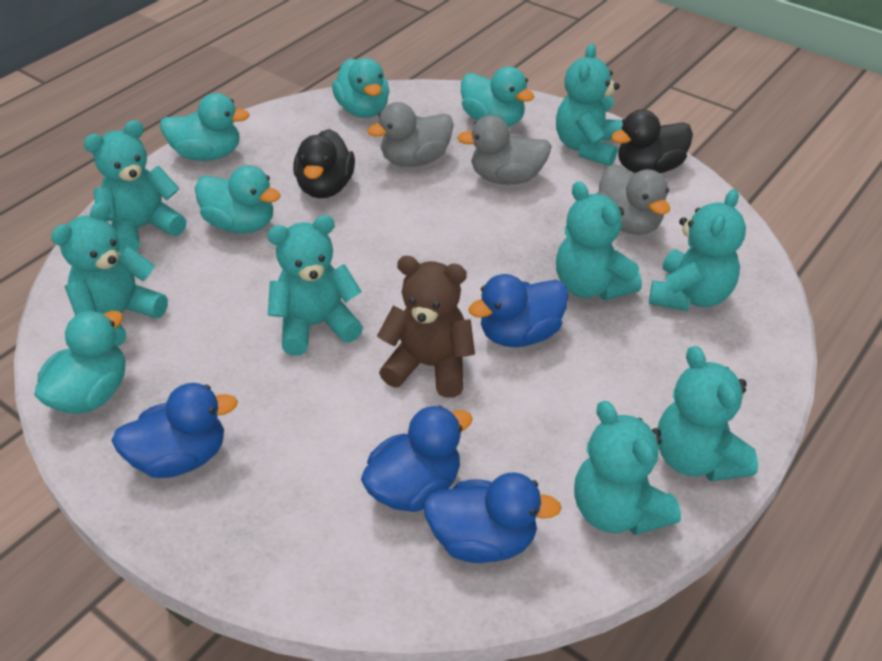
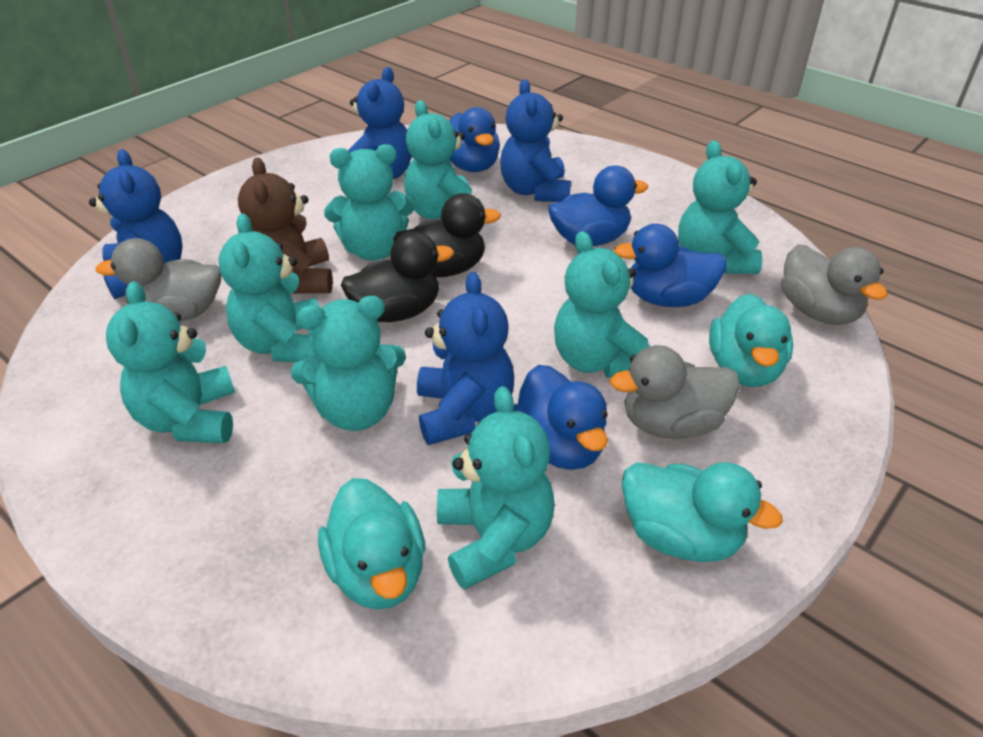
blue teddy bear: 0 -> 4
turquoise duck: 5 -> 3

